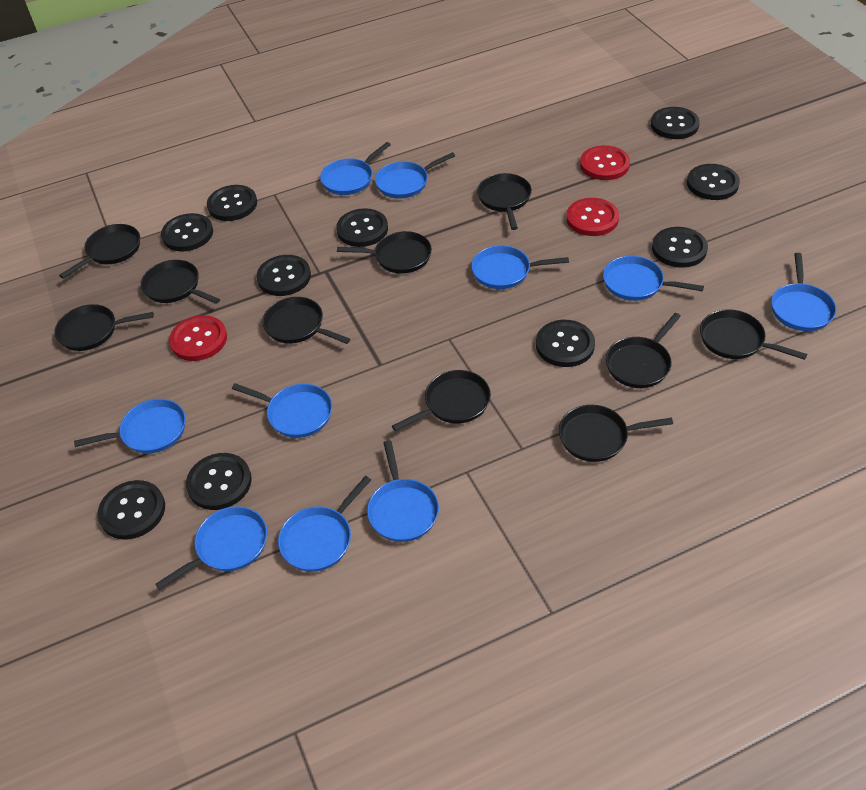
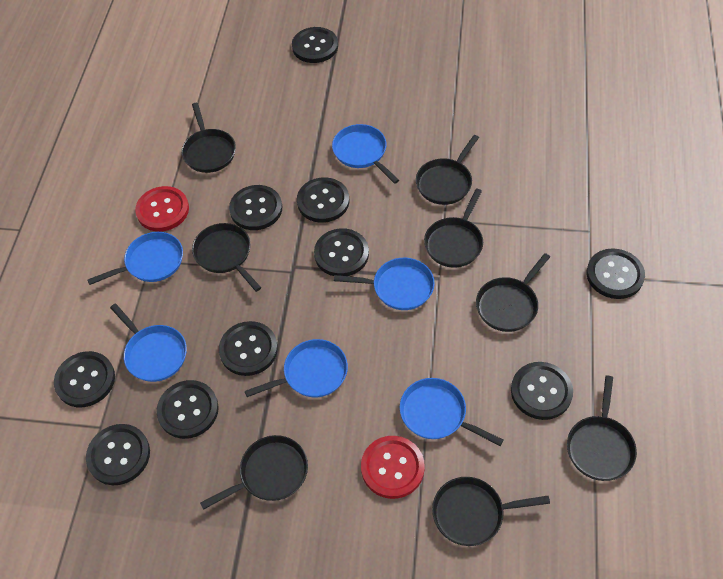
black pan: 10 -> 8
blue pan: 10 -> 6
red button: 3 -> 2

